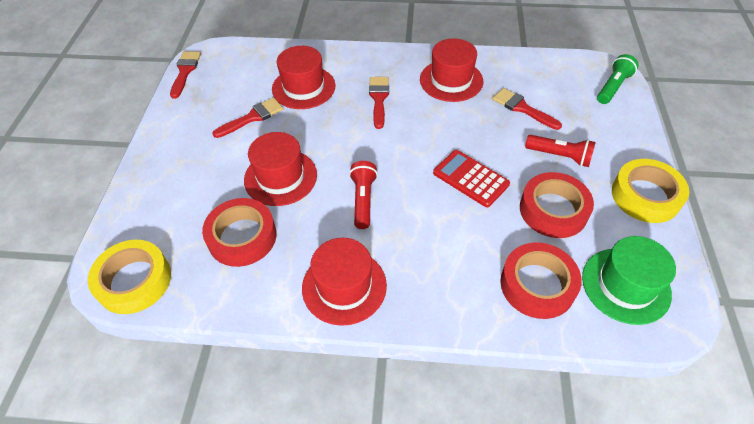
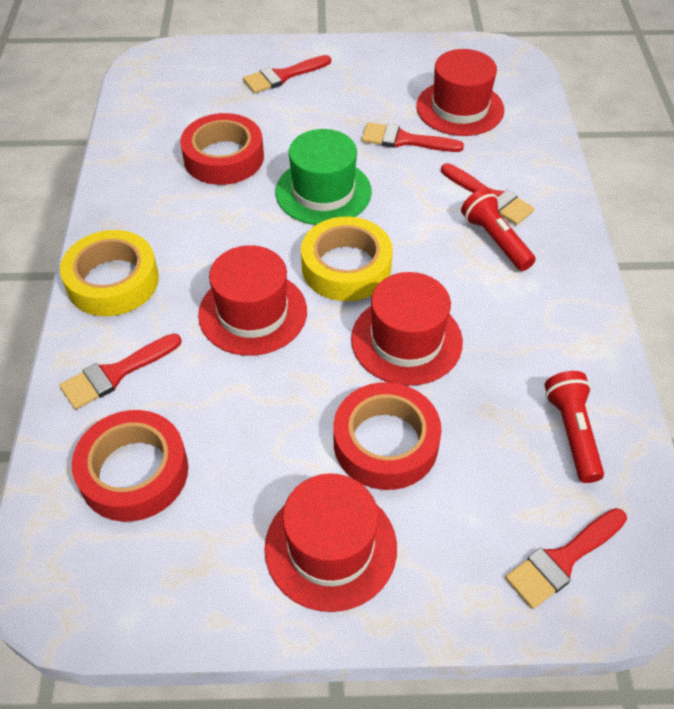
green flashlight: 1 -> 0
red brush: 4 -> 5
red calculator: 1 -> 0

